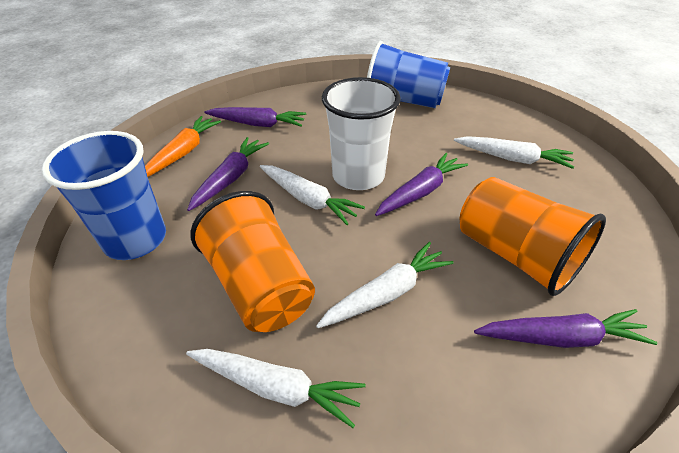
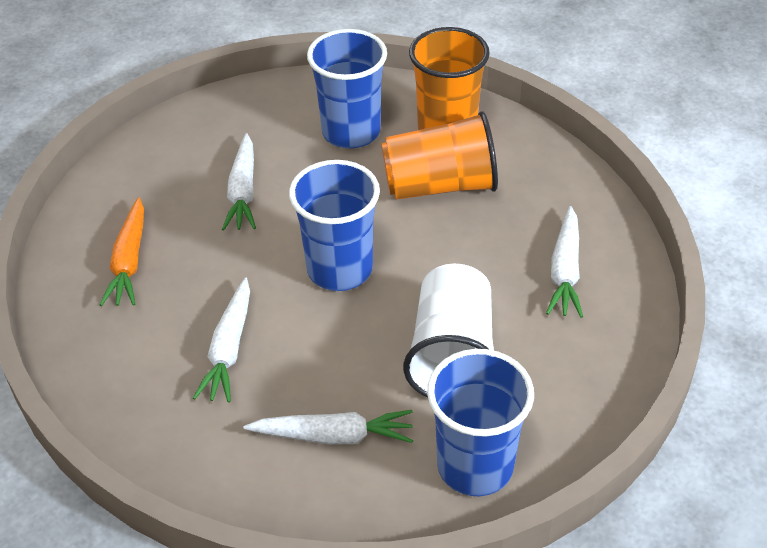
blue cup: 2 -> 3
purple carrot: 4 -> 0

